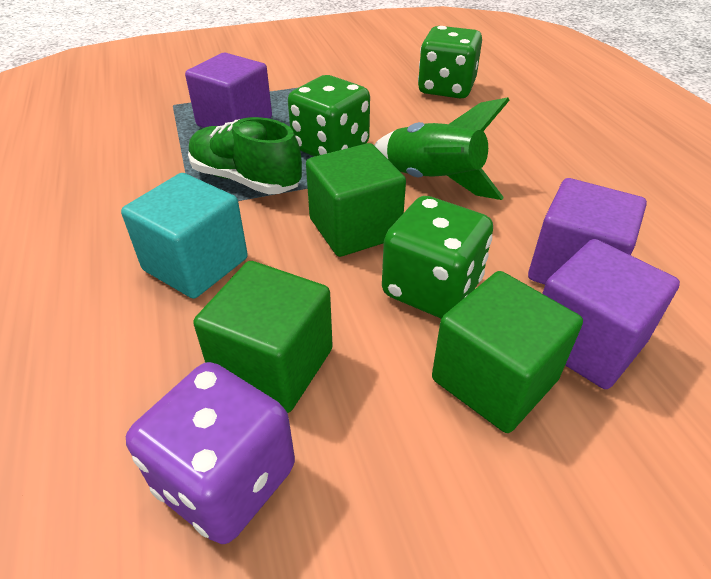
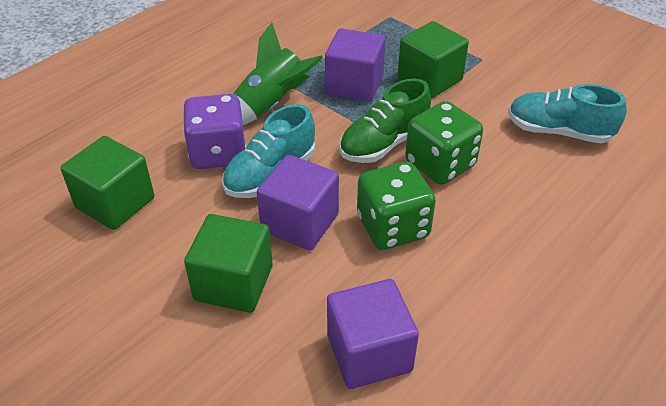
green dice: 3 -> 2
turquoise cube: 1 -> 0
turquoise shoe: 0 -> 2

